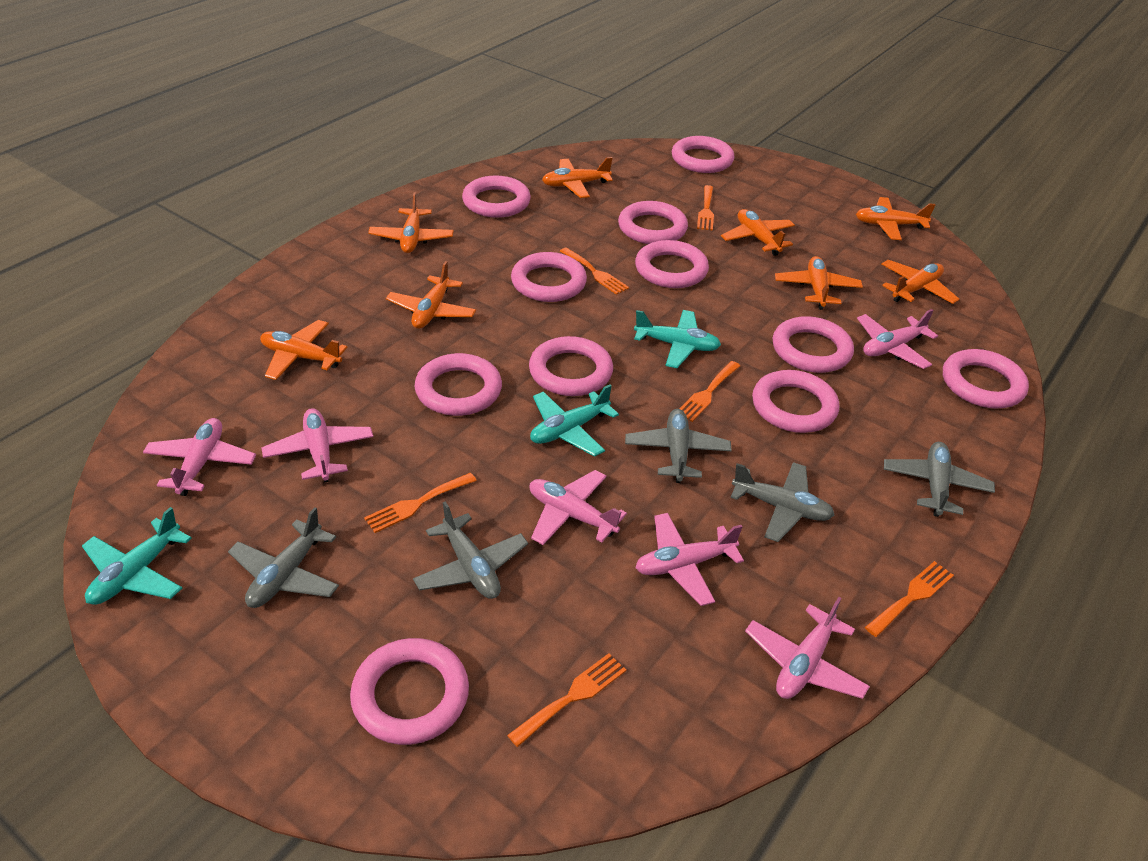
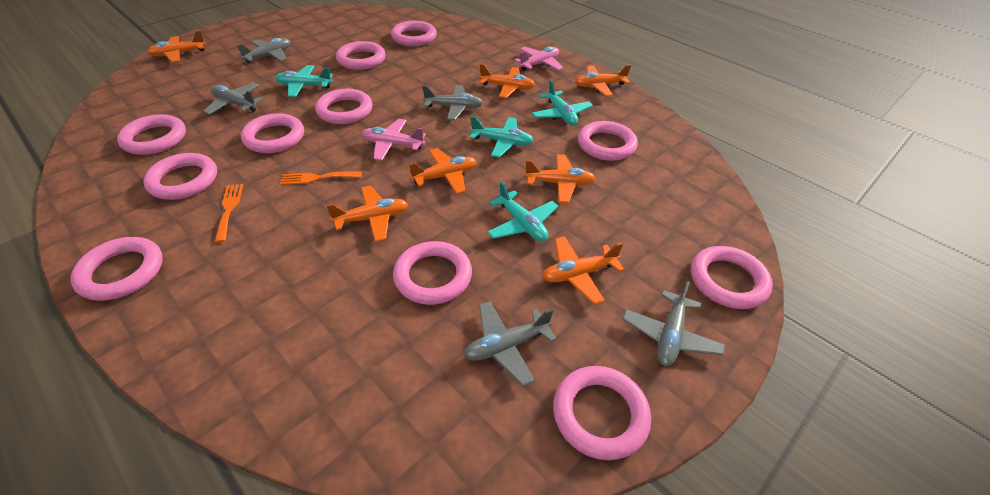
orange fork: 6 -> 2
orange plane: 8 -> 7
pink plane: 6 -> 2
turquoise plane: 3 -> 4

